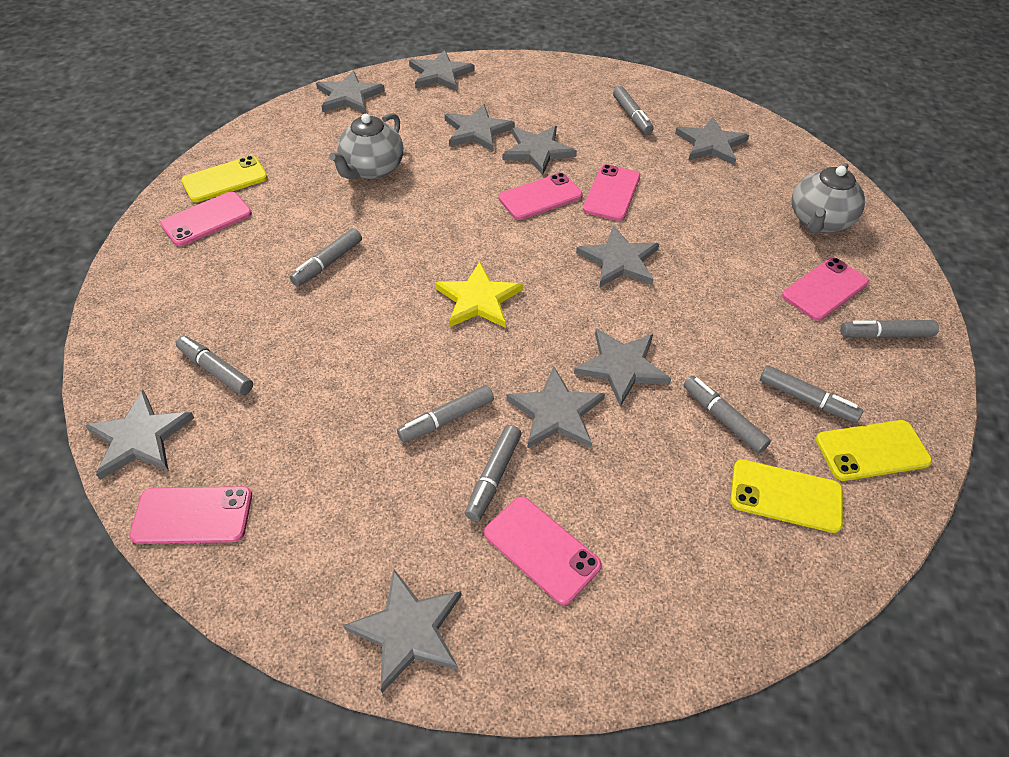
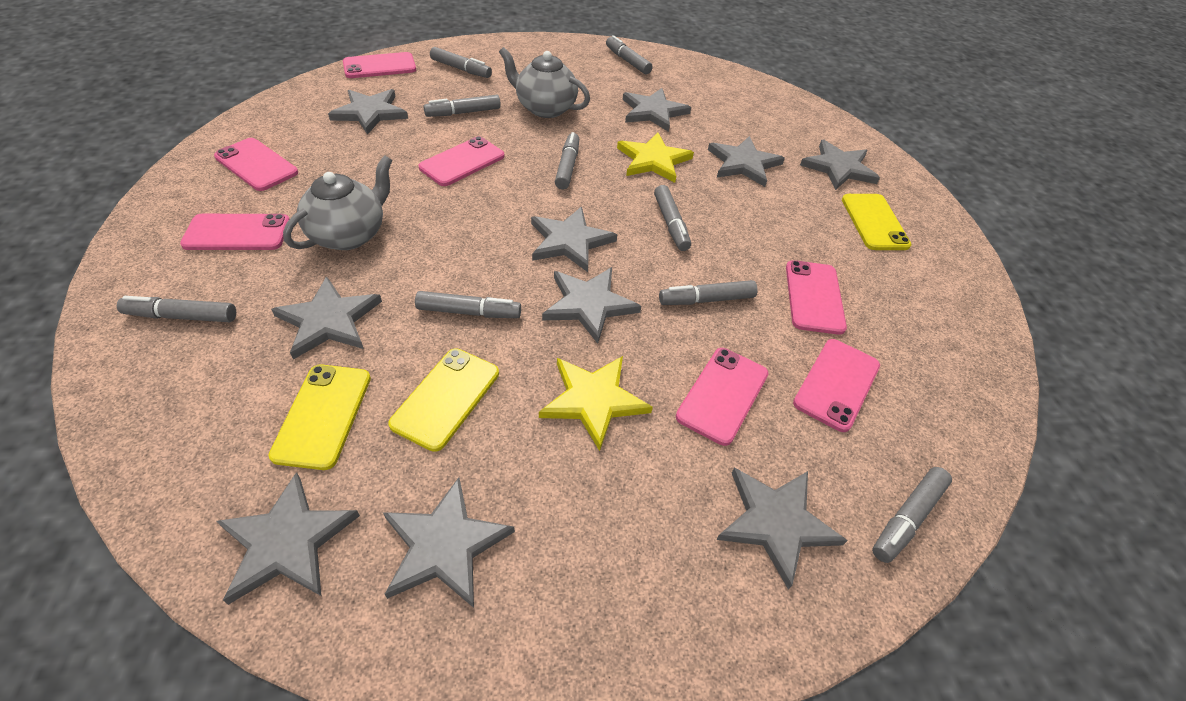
grey marker: 8 -> 9
pink phone: 6 -> 7
yellow star: 1 -> 2

